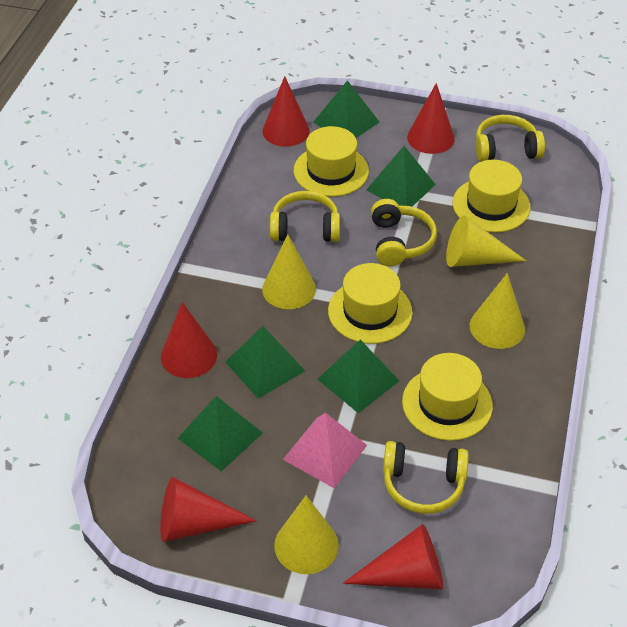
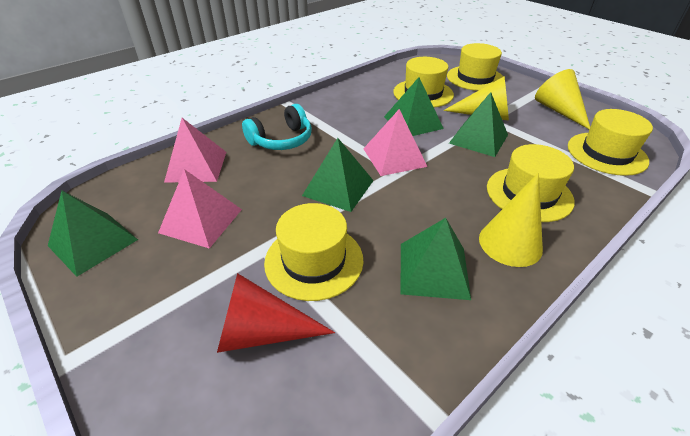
pink pyramid: 1 -> 3
red cone: 5 -> 1
turquoise headphones: 0 -> 1
yellow cone: 4 -> 3
yellow hat: 4 -> 5
yellow headphones: 4 -> 0

